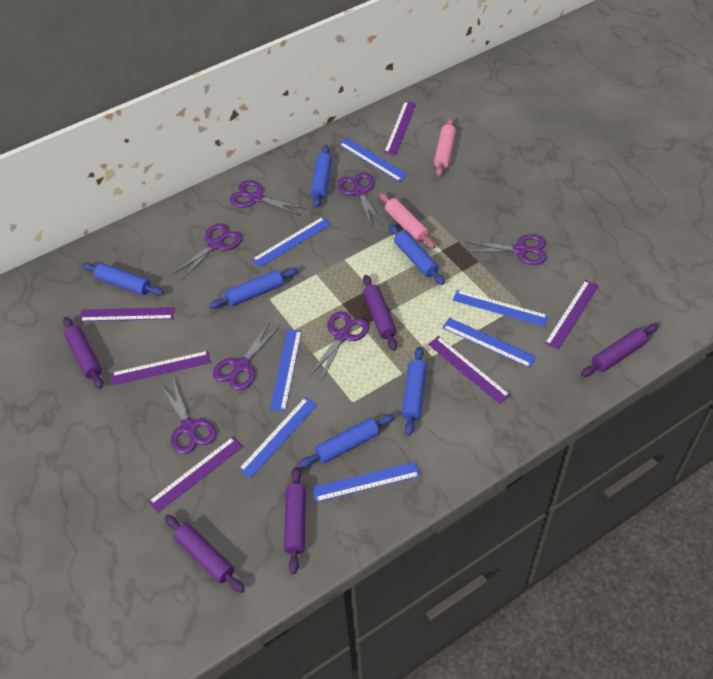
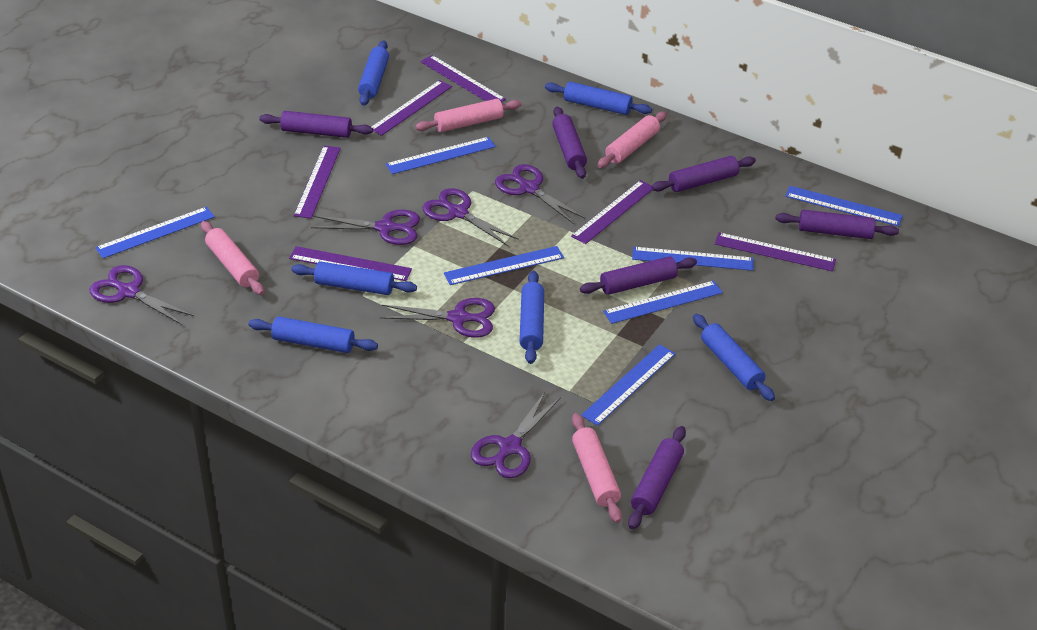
pink rolling pin: 2 -> 4
purple rolling pin: 5 -> 6
purple scissors: 7 -> 6

